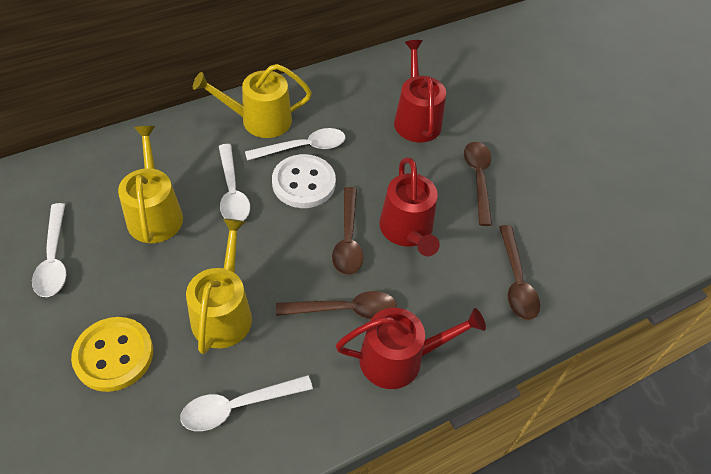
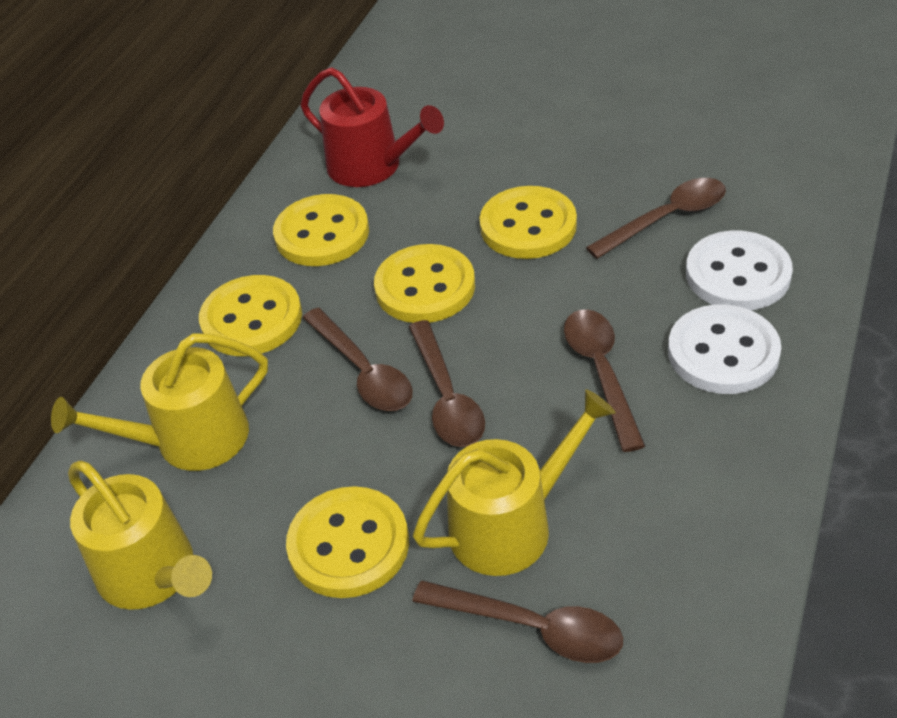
brown spoon: 4 -> 5
red watering can: 3 -> 1
white button: 1 -> 2
white spoon: 4 -> 0
yellow button: 1 -> 5

